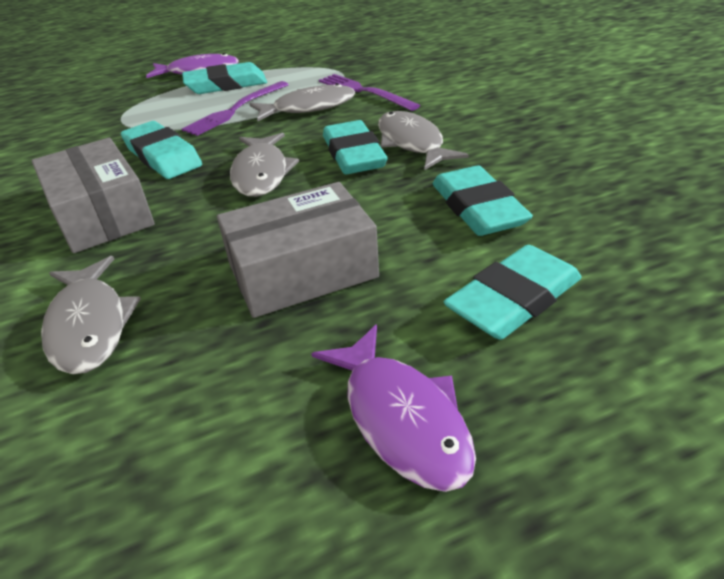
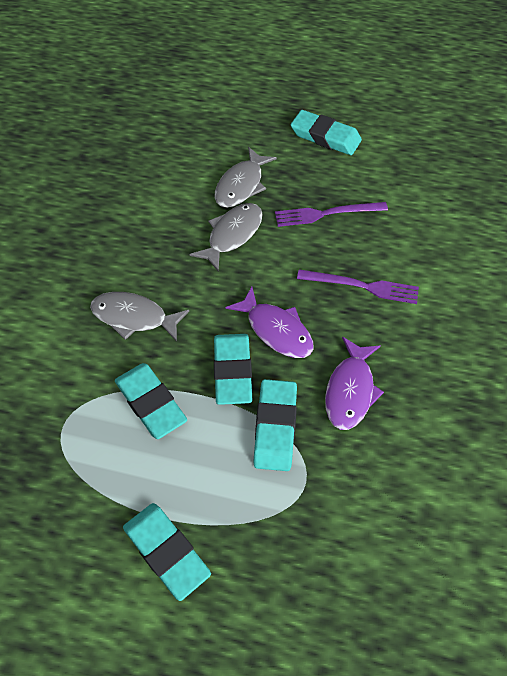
grey box: 2 -> 0
grey fish: 4 -> 3

